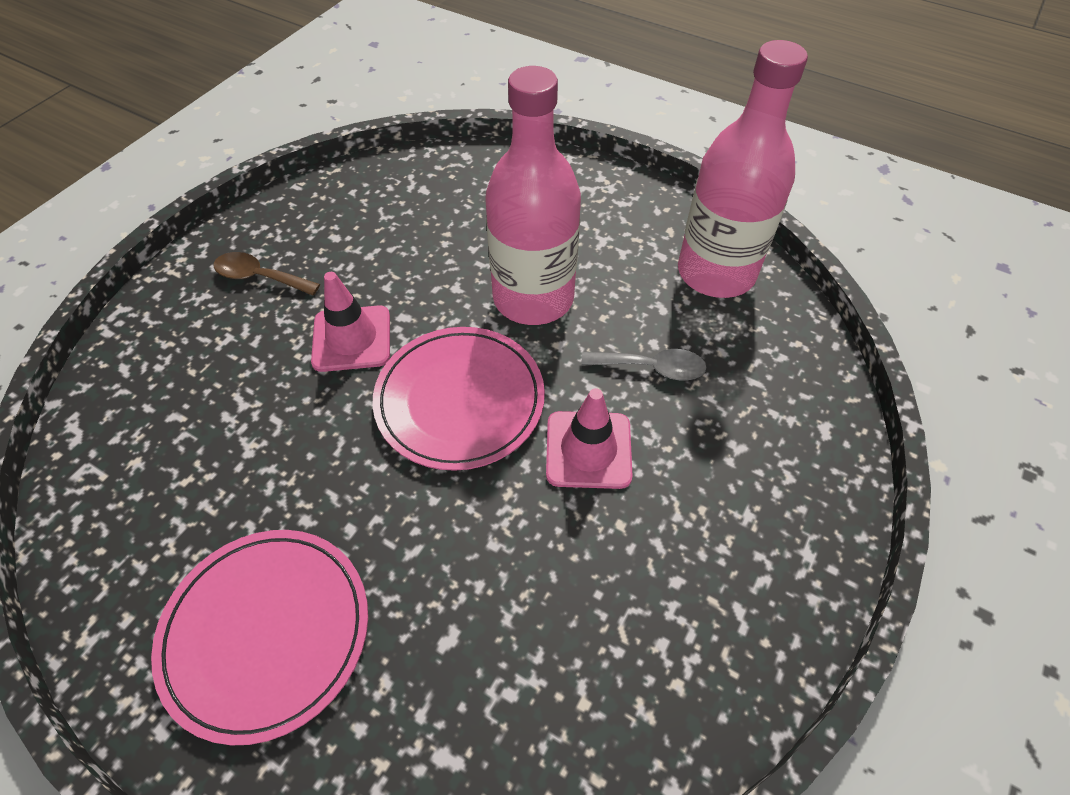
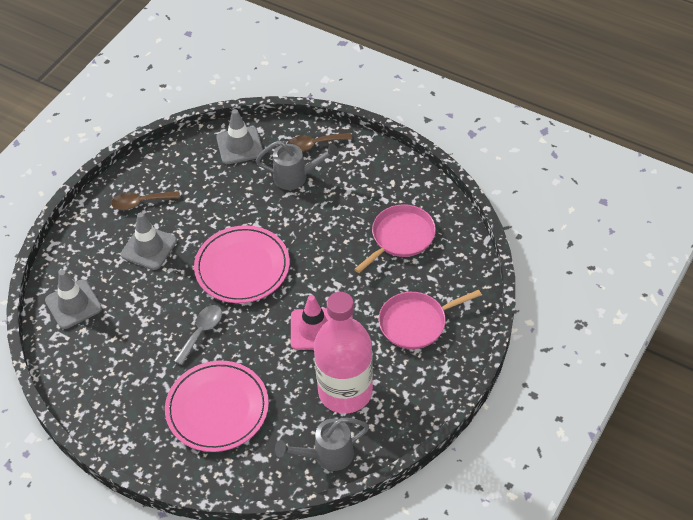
brown spoon: 1 -> 2
grey traffic cone: 0 -> 3
grey watering can: 0 -> 2
pink bottle: 2 -> 1
pink pan: 0 -> 2
pink traffic cone: 2 -> 1

